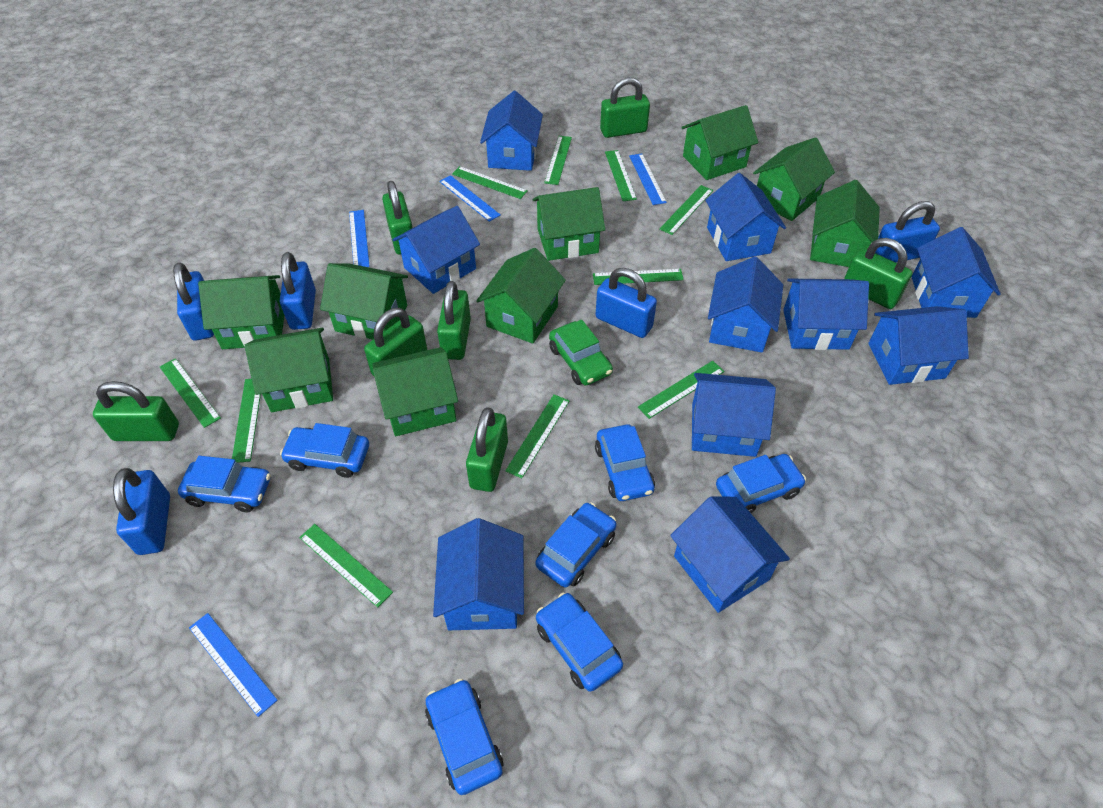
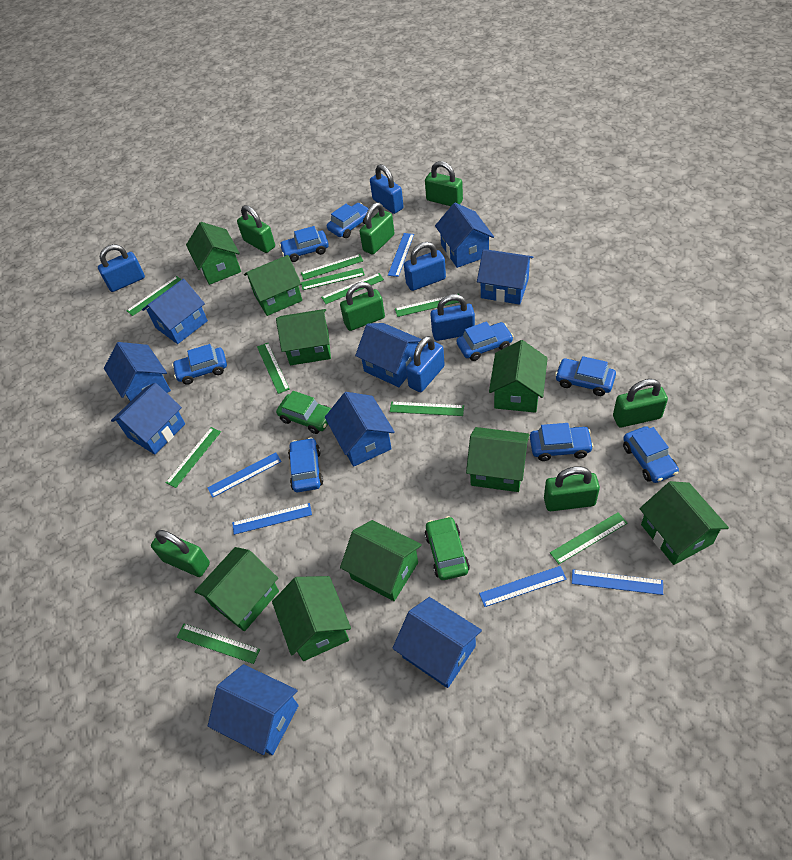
blue car: 7 -> 8
blue house: 10 -> 9
blue ruler: 4 -> 5
green car: 1 -> 2

